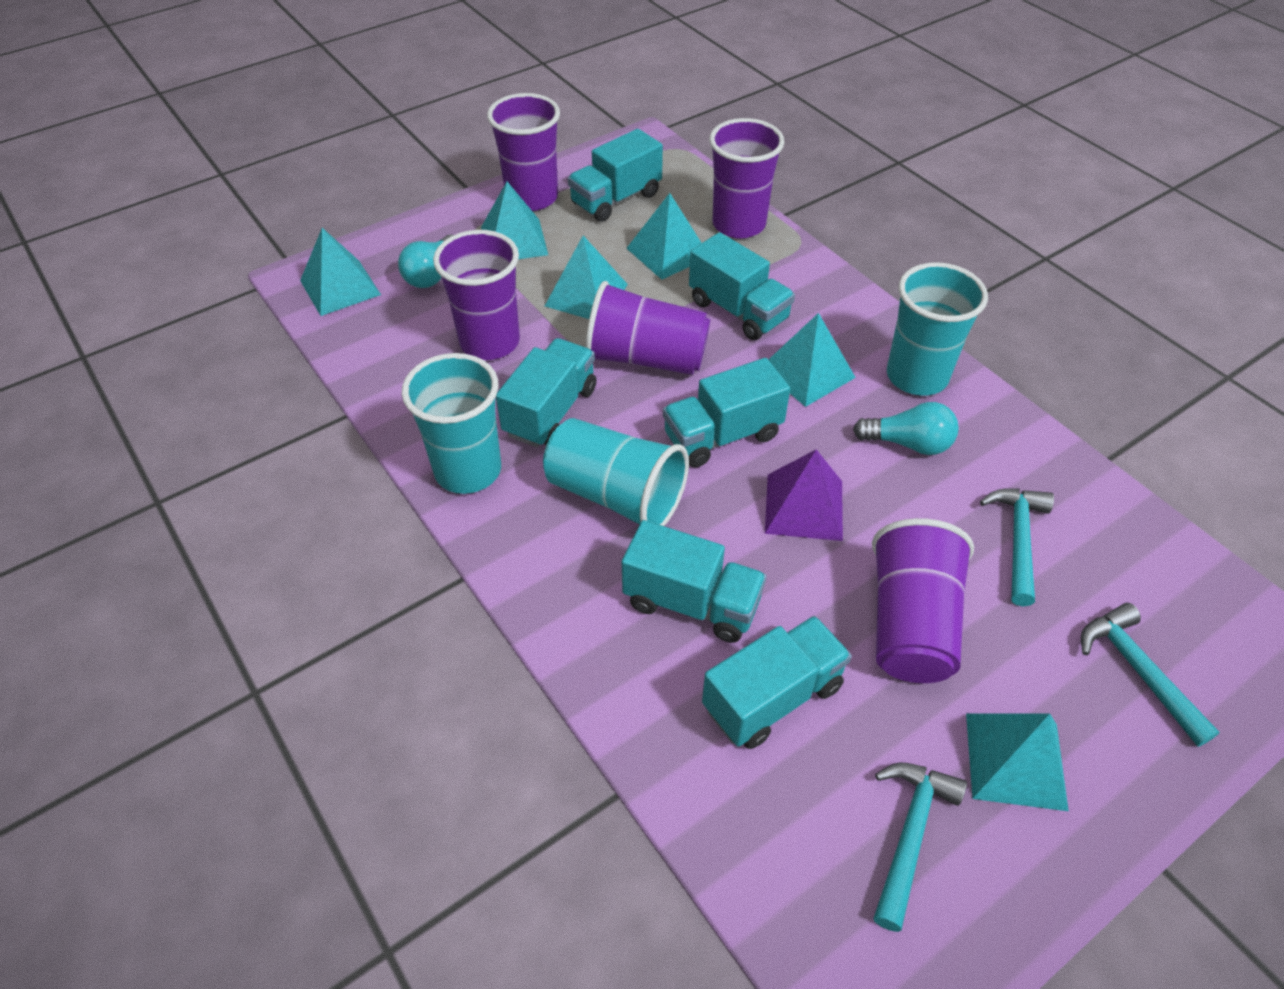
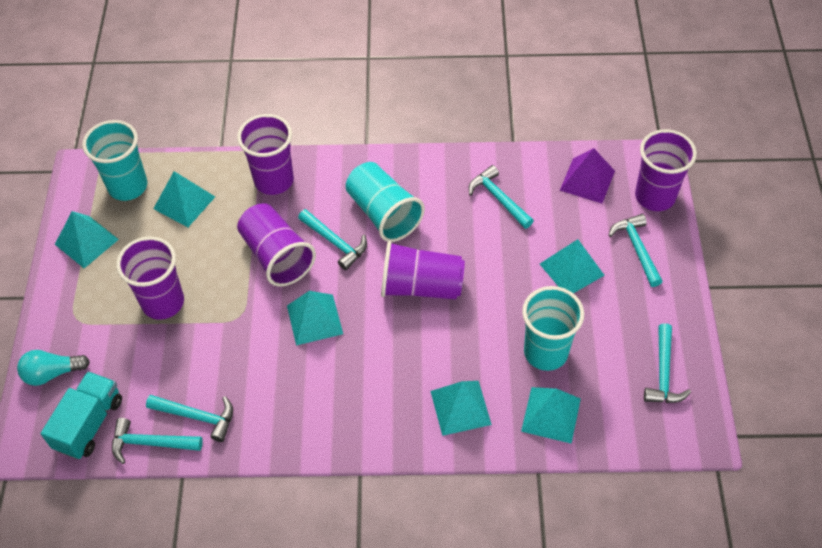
turquoise hammer: 3 -> 6
turquoise light bulb: 2 -> 1
turquoise truck: 6 -> 1

